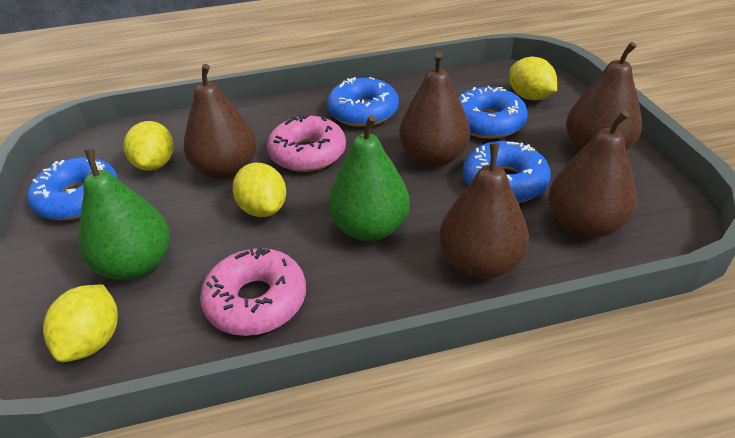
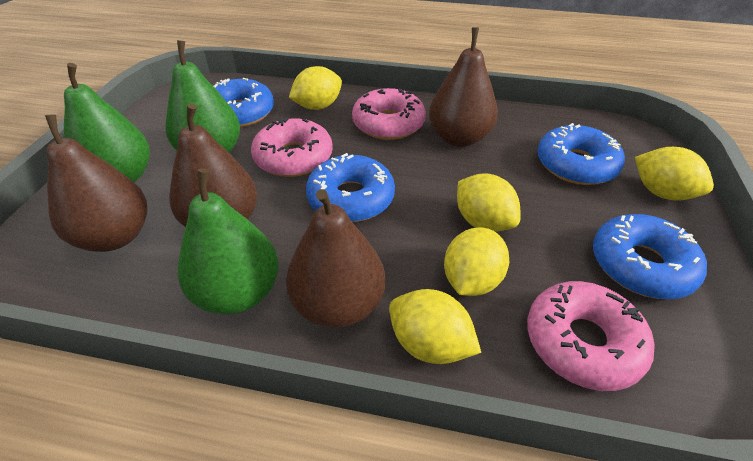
brown pear: 5 -> 4
green pear: 2 -> 3
pink donut: 2 -> 3
yellow lemon: 4 -> 5

